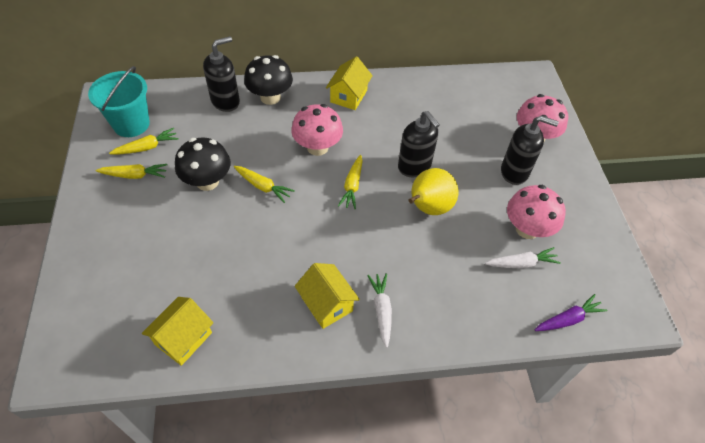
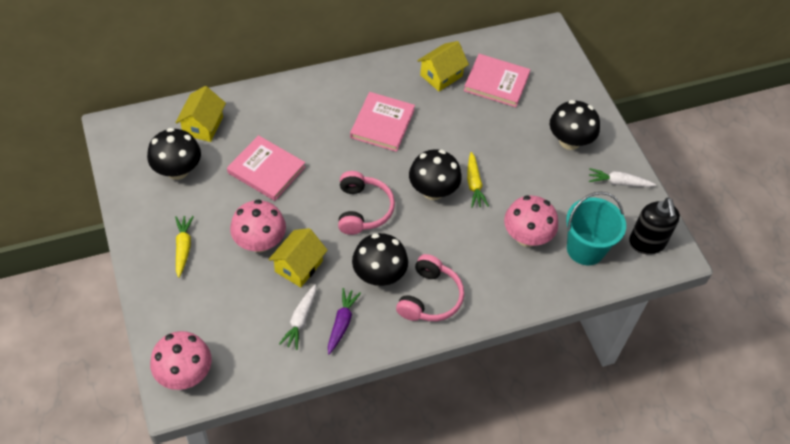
black mushroom: 2 -> 4
black soap dispenser: 3 -> 1
pink book: 0 -> 3
pink headphones: 0 -> 2
yellow carrot: 4 -> 2
yellow pear: 1 -> 0

